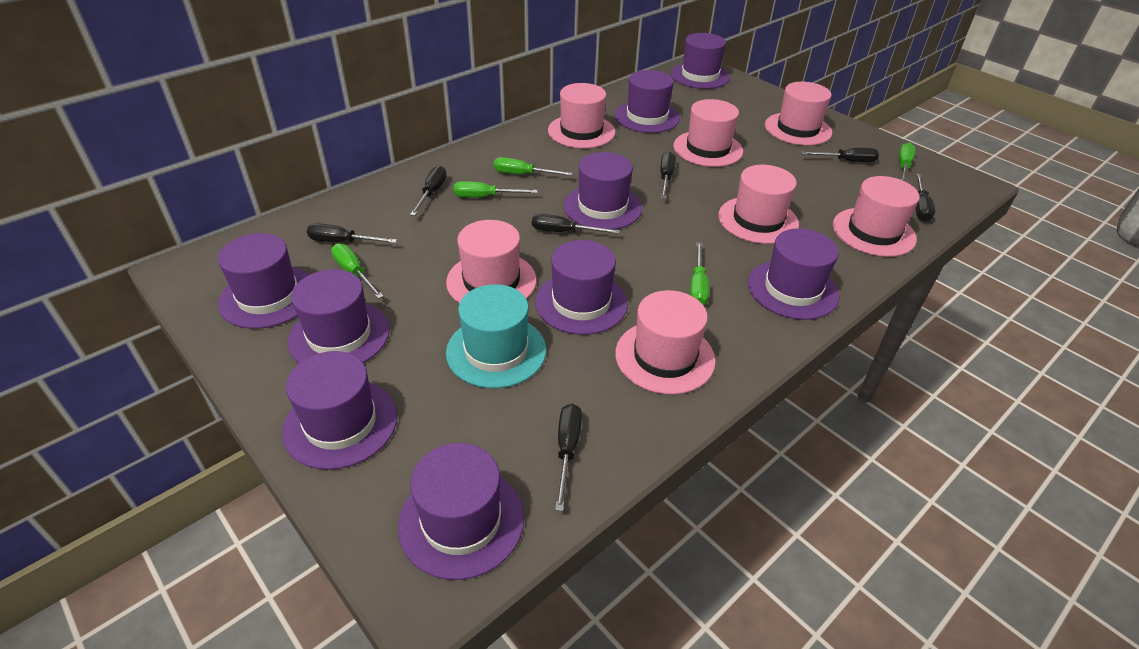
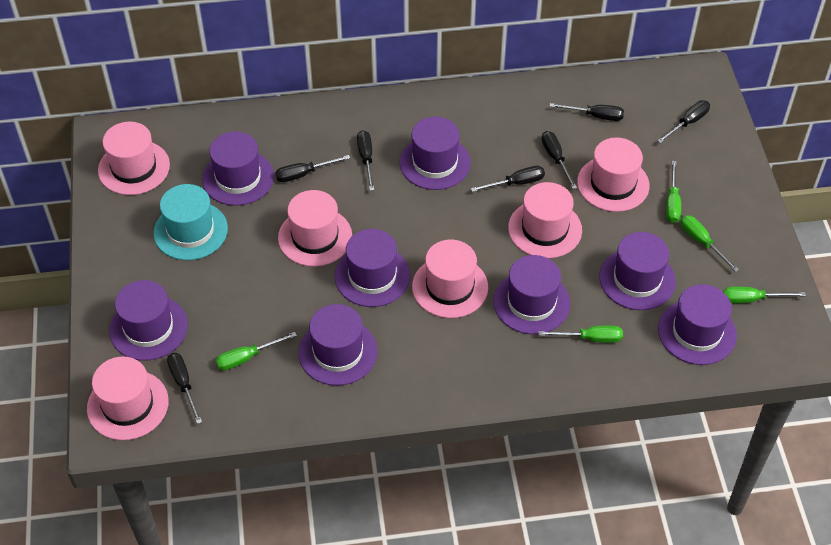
pink hat: 7 -> 6
purple hat: 9 -> 8

